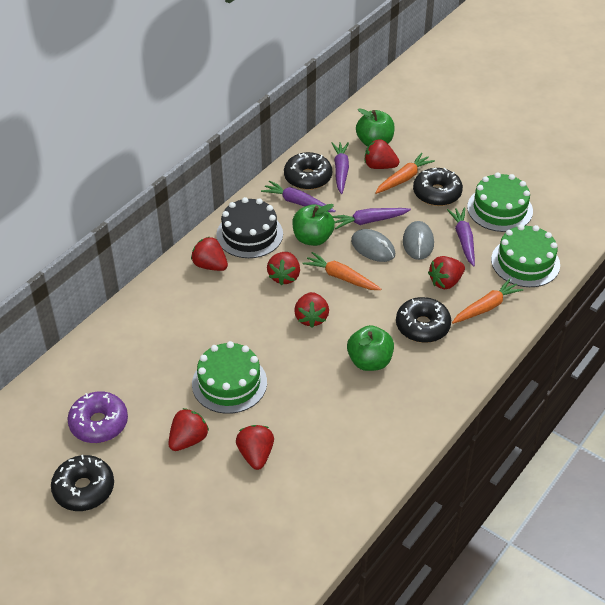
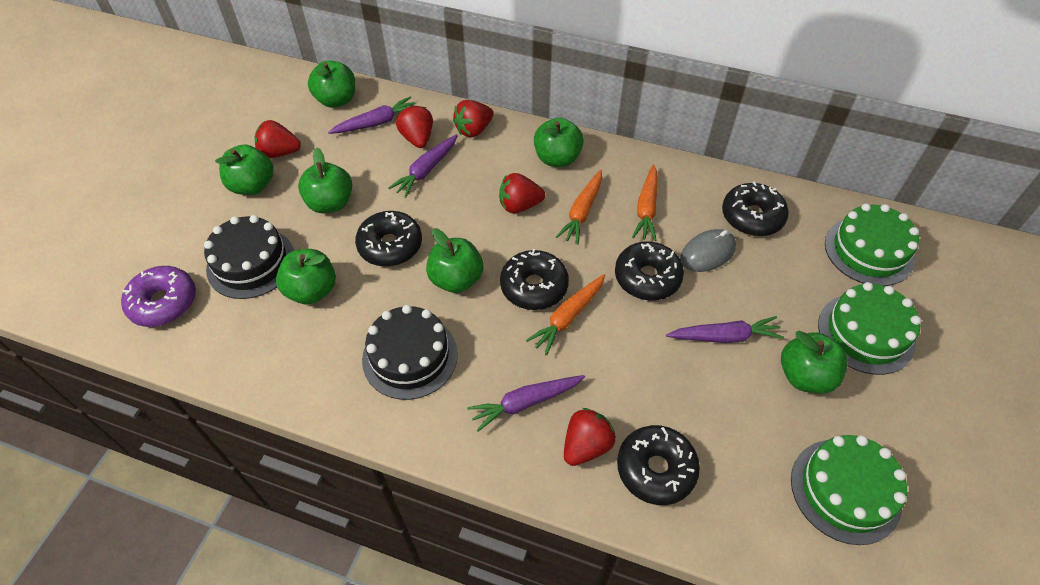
black cake: 1 -> 2
black donut: 4 -> 5
green apple: 3 -> 7
grey mouse: 2 -> 1
red strawberry: 7 -> 5

